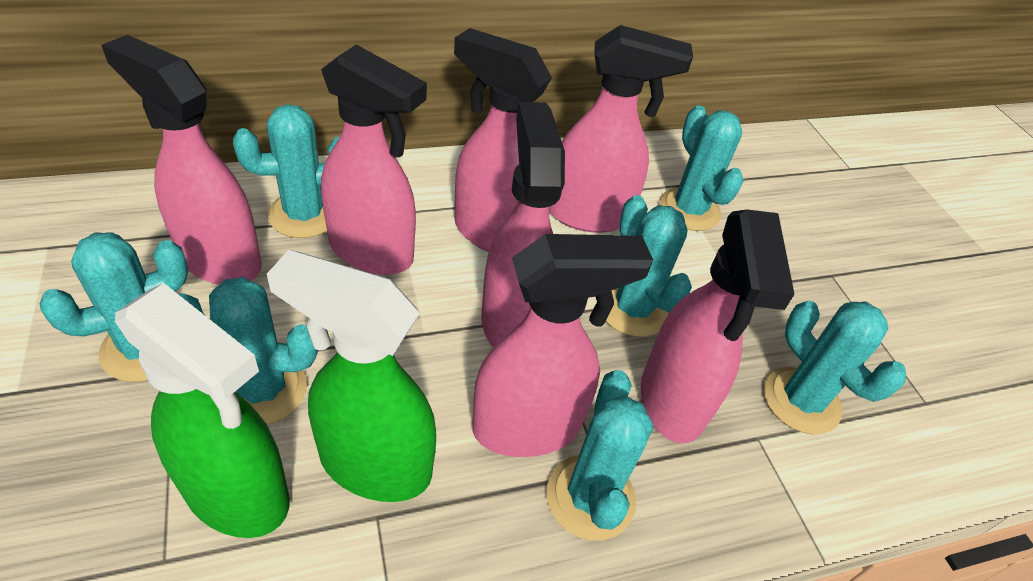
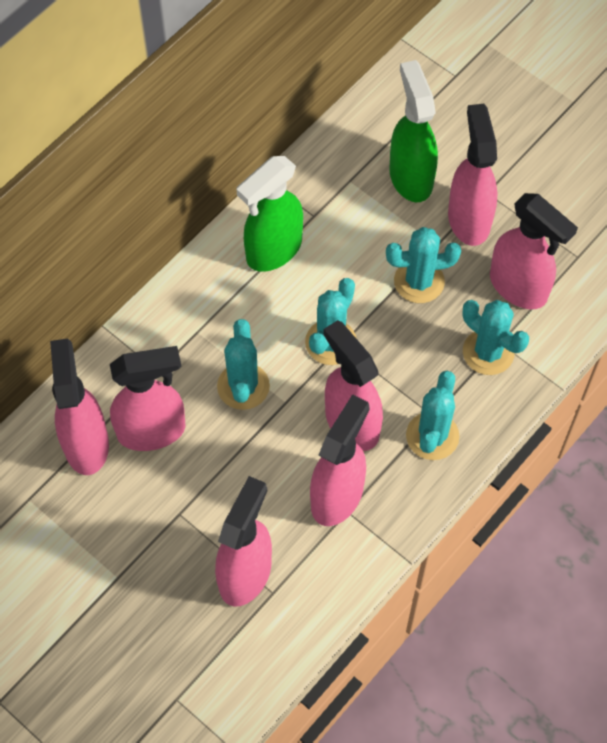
turquoise cactus: 7 -> 5

